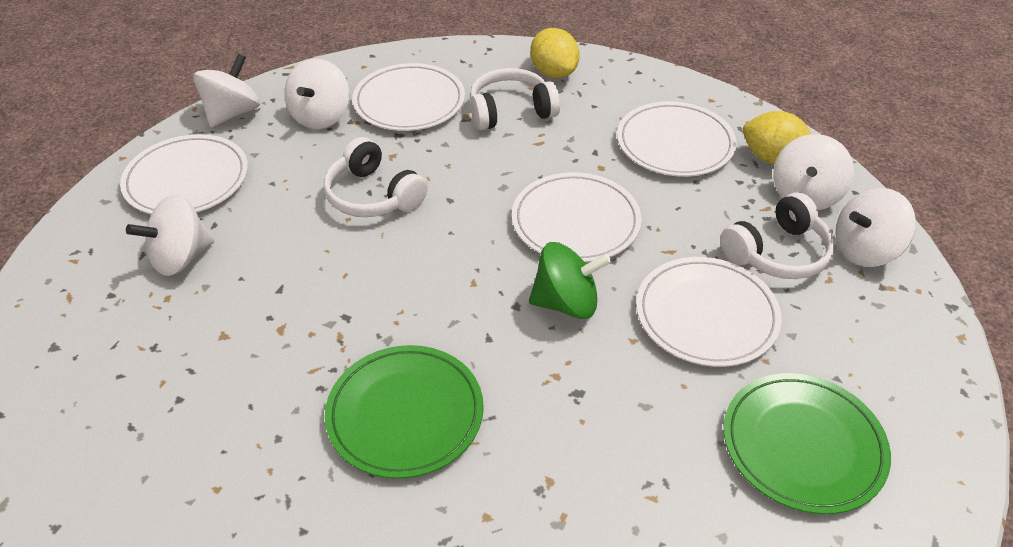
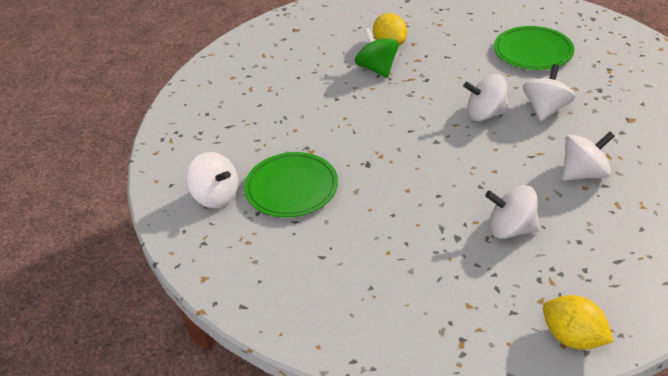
white headphones: 3 -> 0
white plate: 5 -> 0

